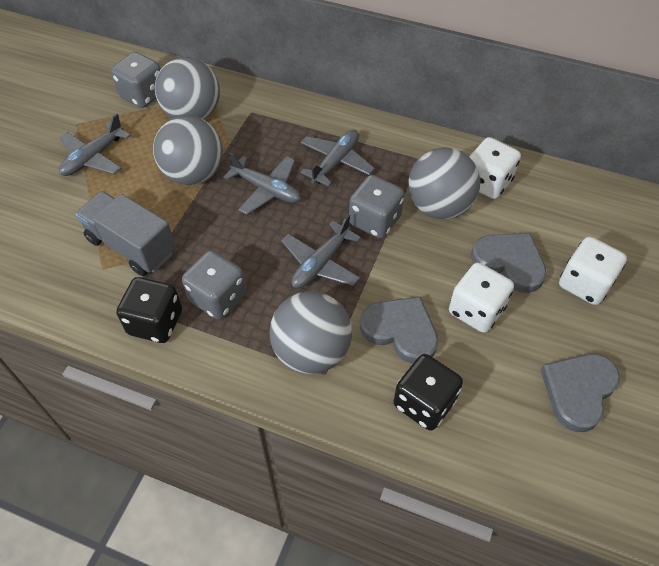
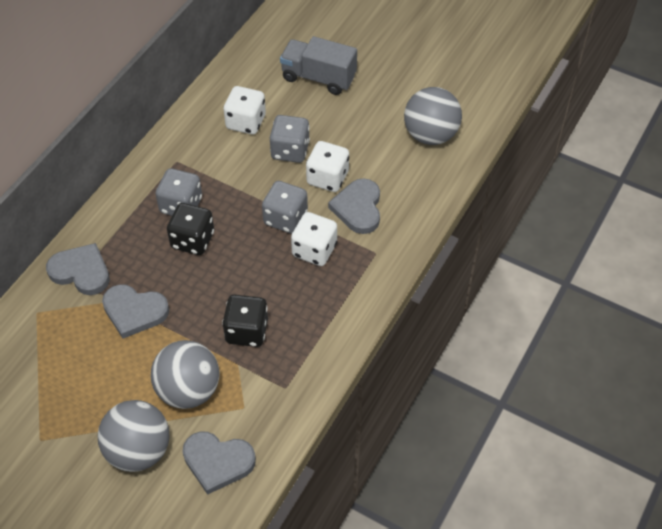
grey ball: 4 -> 3
grey heart: 3 -> 4
grey plane: 4 -> 0

